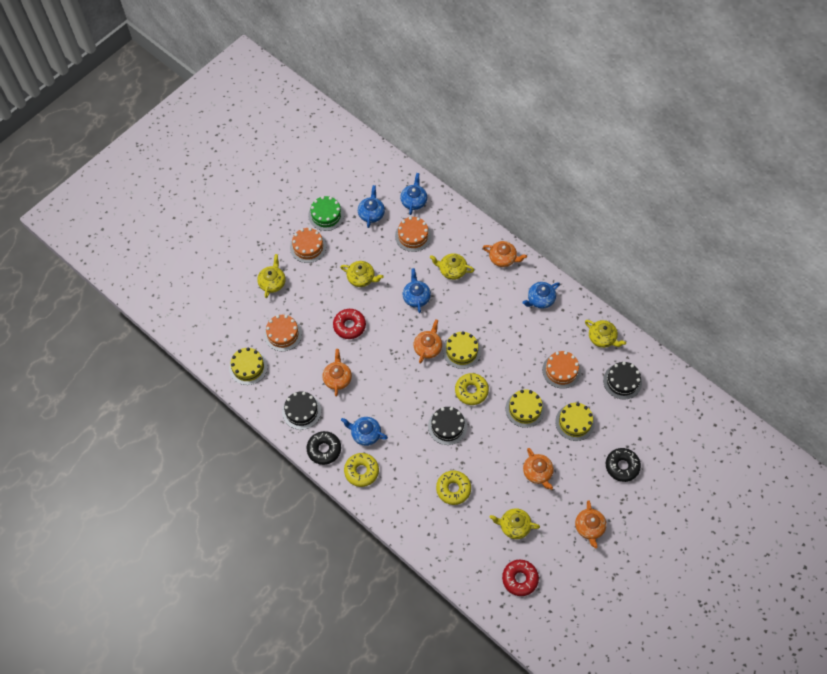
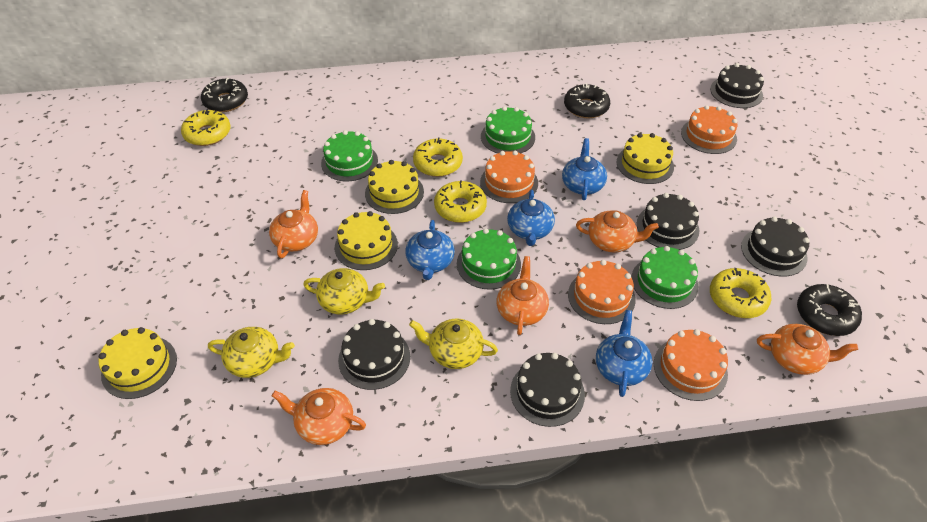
black cake: 3 -> 5
black donut: 2 -> 3
blue teapot: 5 -> 4
green cake: 1 -> 4
red donut: 2 -> 0
yellow donut: 3 -> 4
yellow teapot: 5 -> 3

